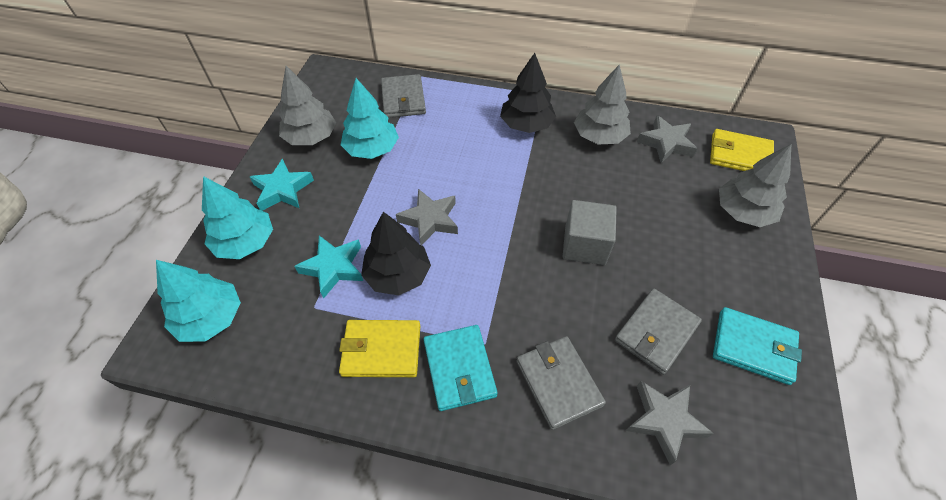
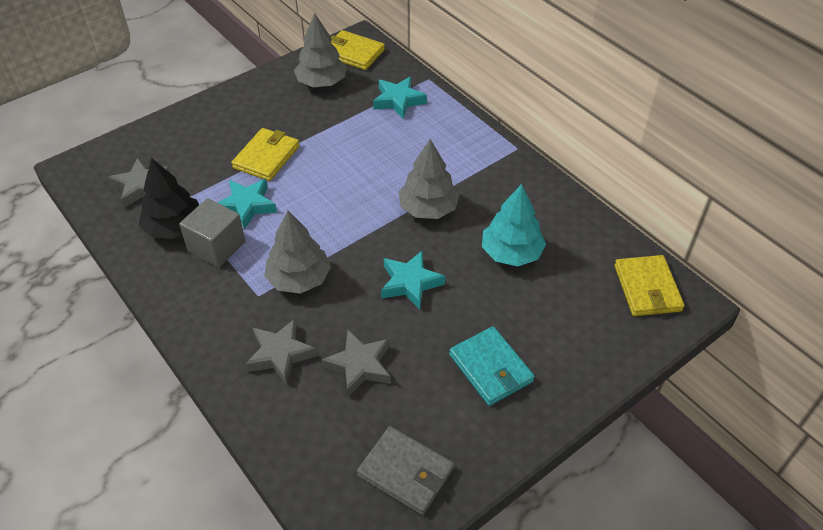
black tree: 2 -> 1
grey wallet: 3 -> 1
turquoise star: 2 -> 3
turquoise tree: 3 -> 1
turquoise wallet: 2 -> 1
yellow wallet: 2 -> 3

